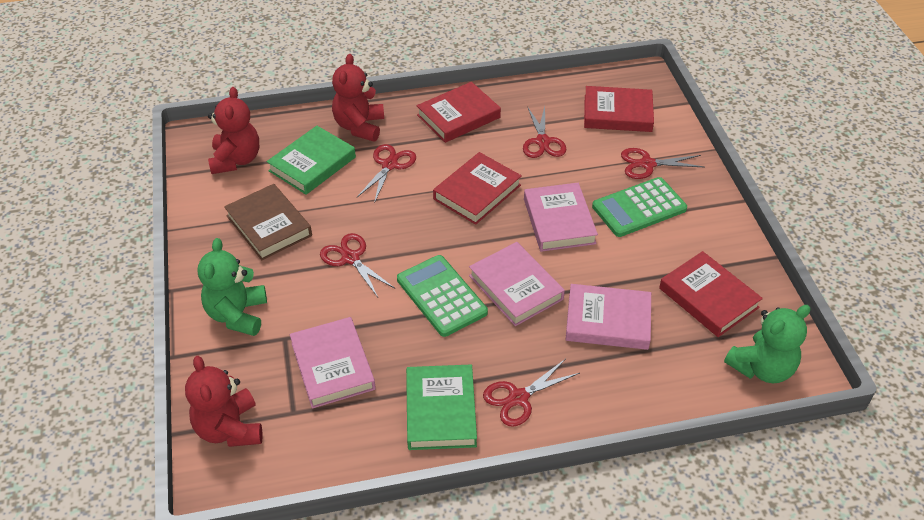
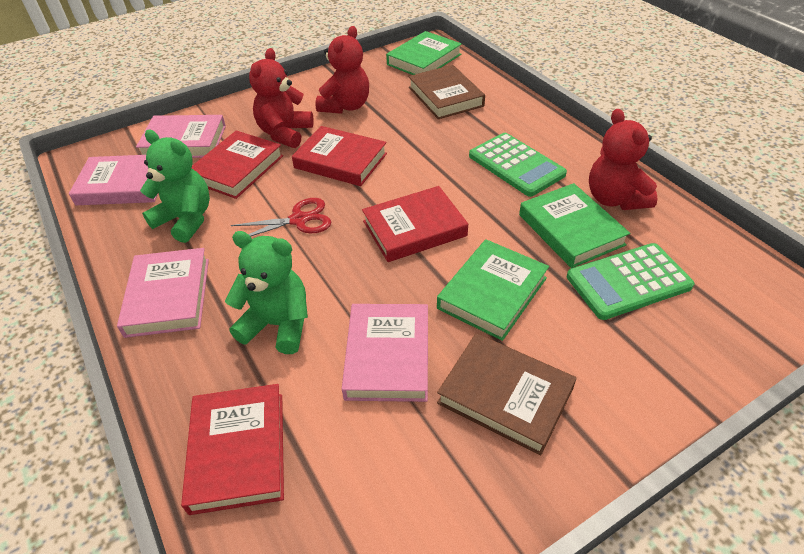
brown book: 1 -> 2
green book: 2 -> 3
red scissors: 5 -> 1

